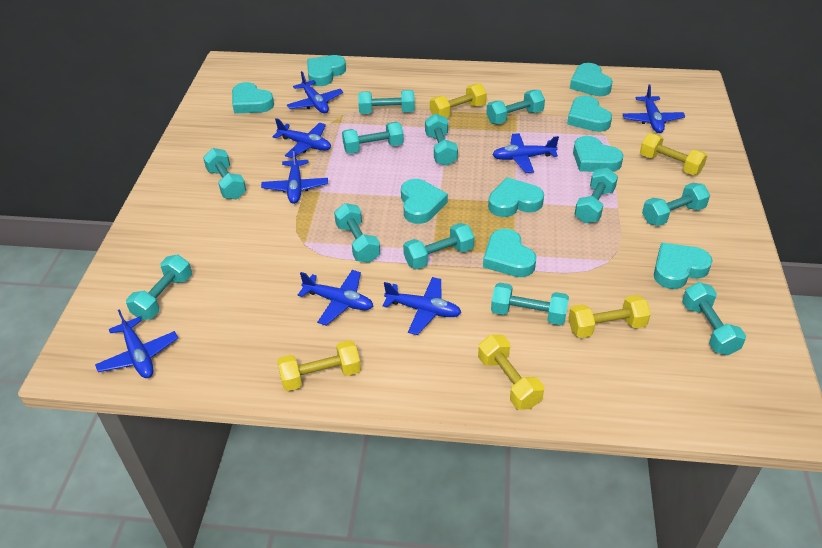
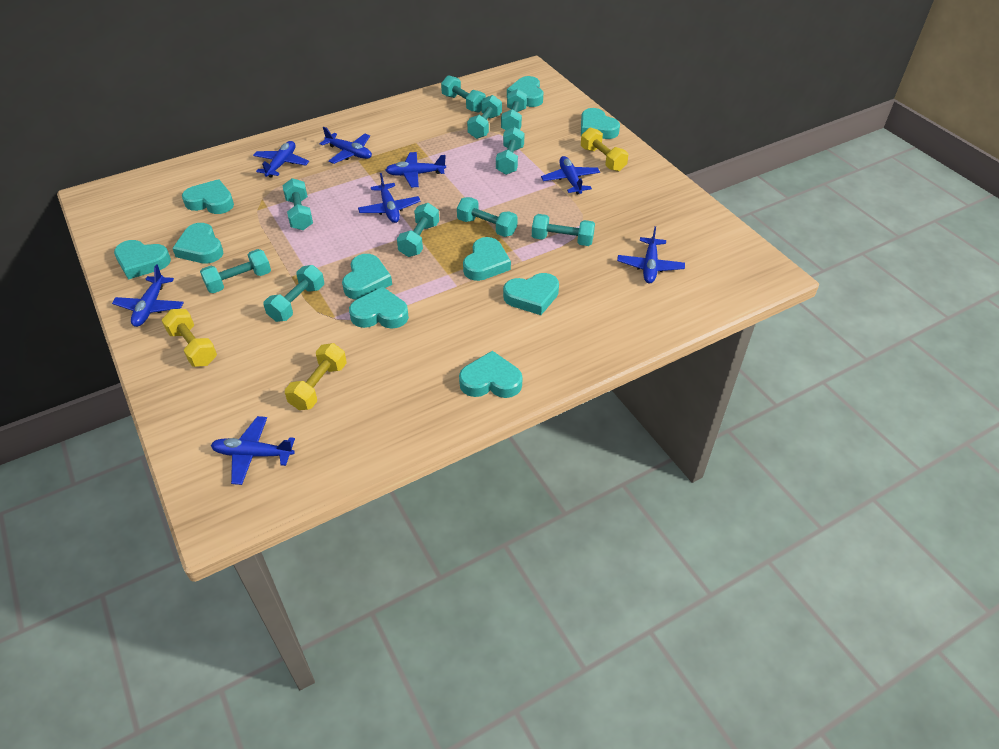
turquoise dumbbell: 12 -> 10
turquoise heart: 9 -> 10
yellow dumbbell: 5 -> 3

